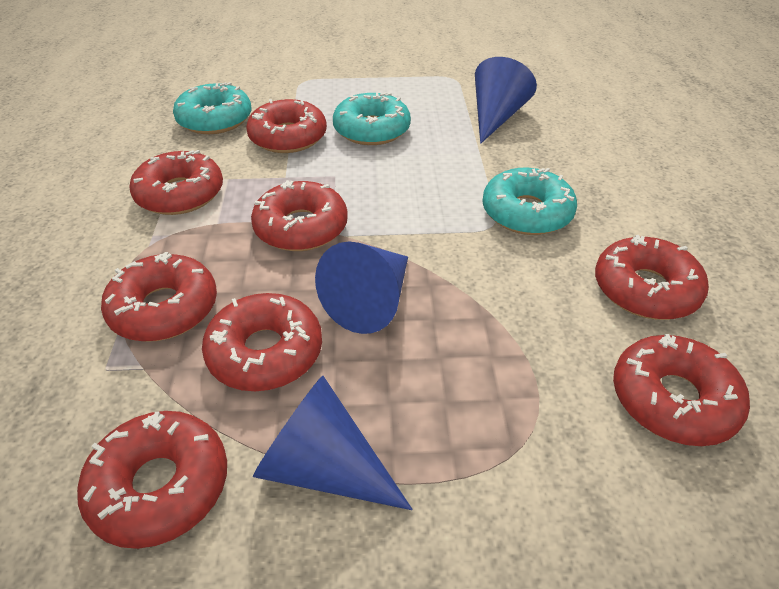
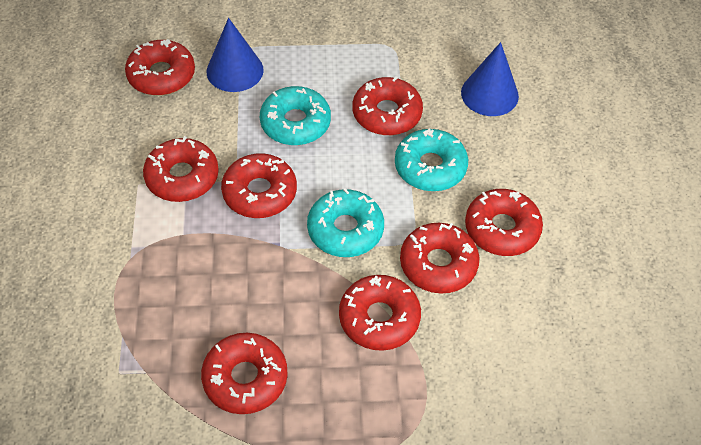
blue cone: 3 -> 2

